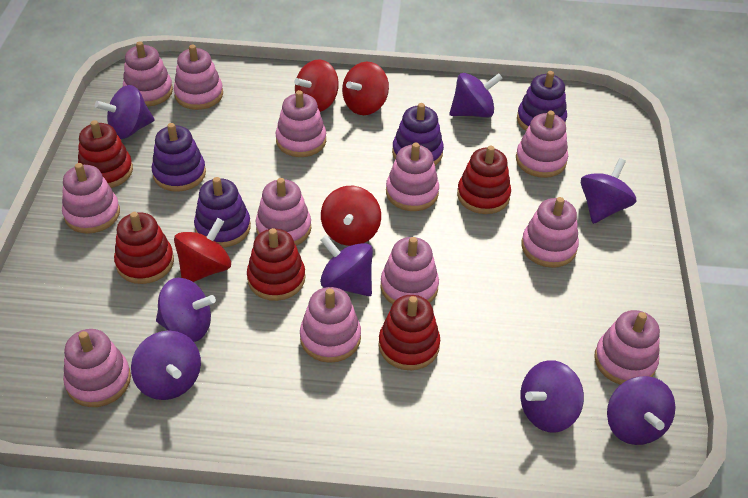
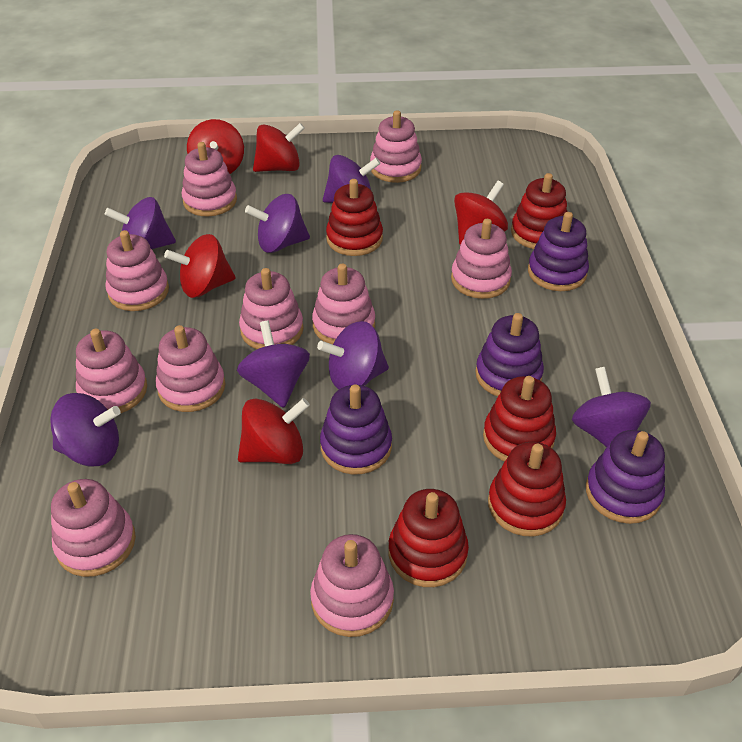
pink stacking toy: 12 -> 10
purple spinning top: 8 -> 7
red spinning top: 4 -> 5

